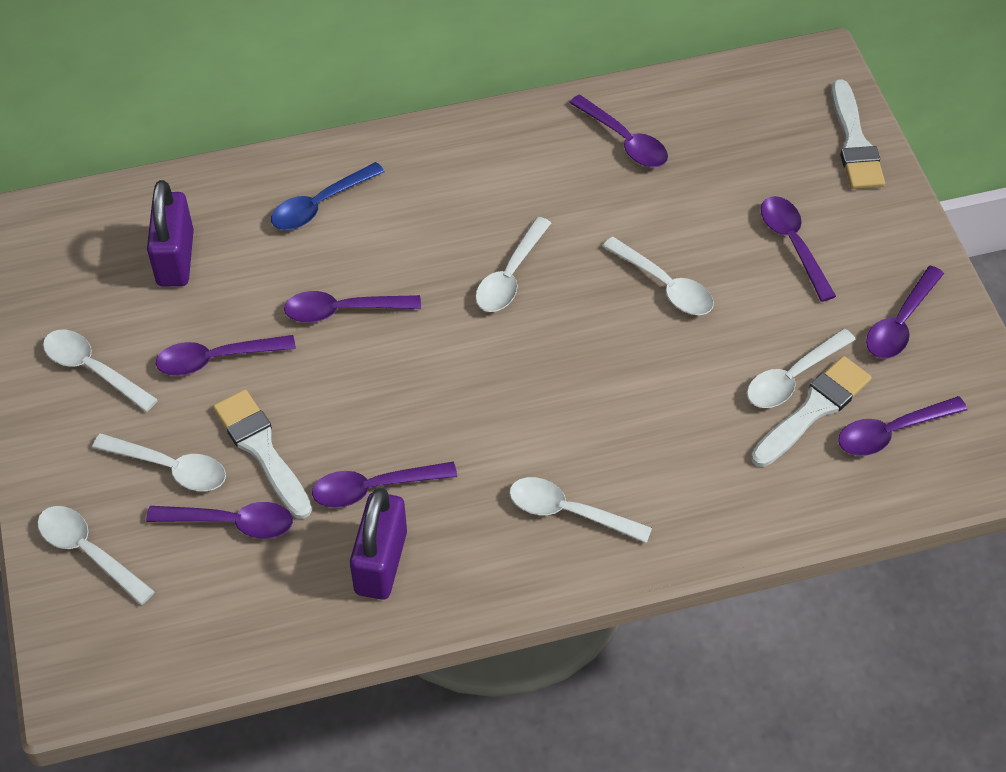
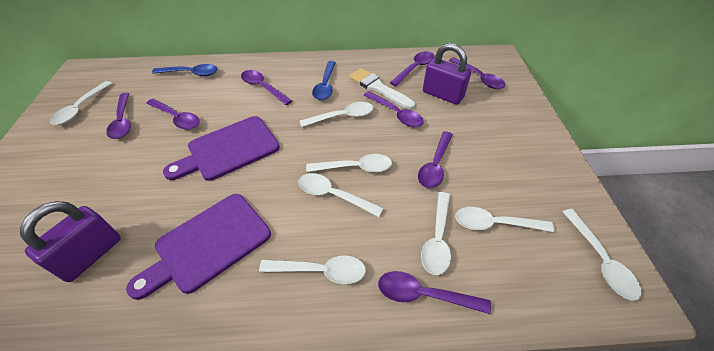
blue spoon: 1 -> 2
purple cutting board: 0 -> 2
white brush: 3 -> 1
white spoon: 7 -> 8

